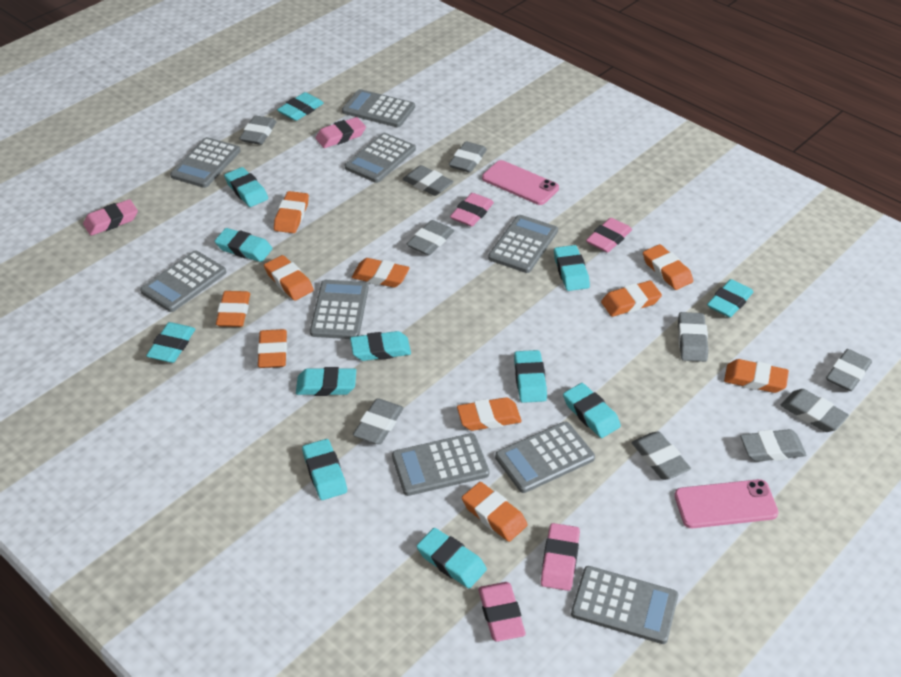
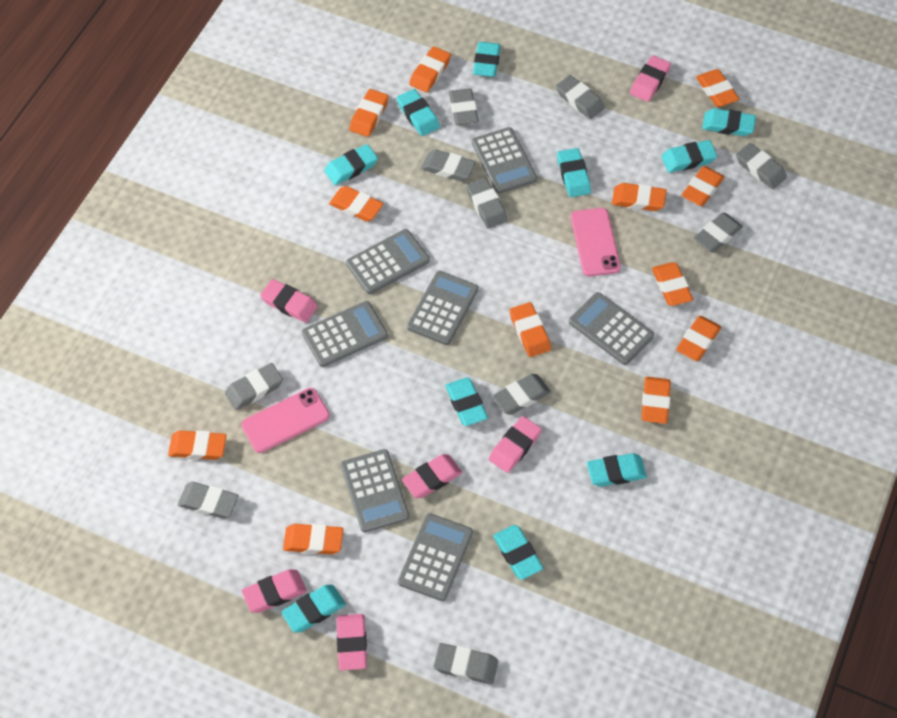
grey calculator: 9 -> 7
orange eraser: 10 -> 12
turquoise eraser: 12 -> 10

